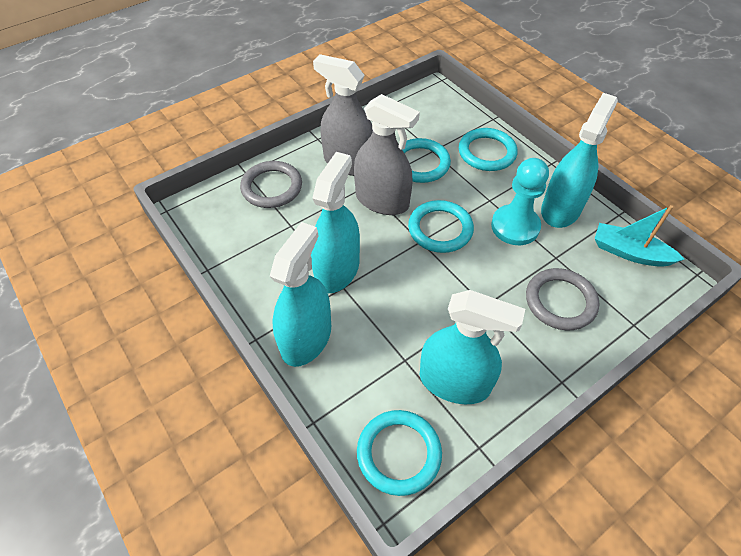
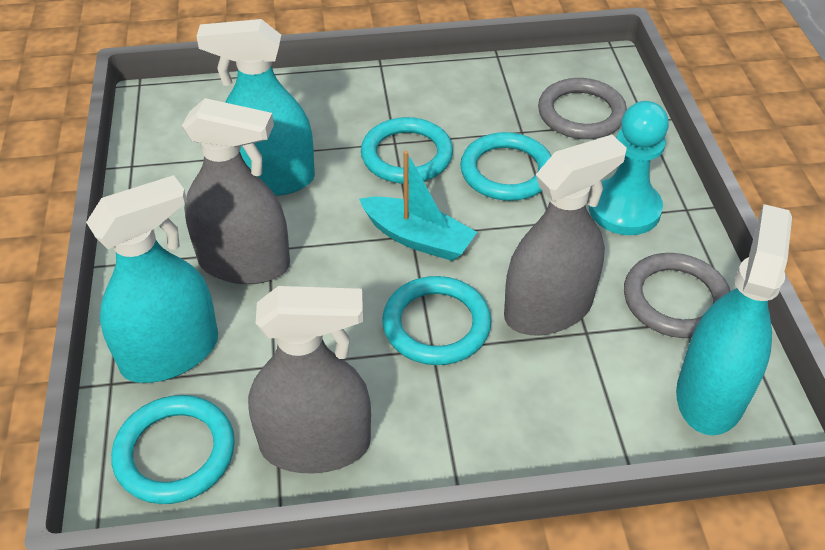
grey spray bottle: 2 -> 3
turquoise spray bottle: 4 -> 3

